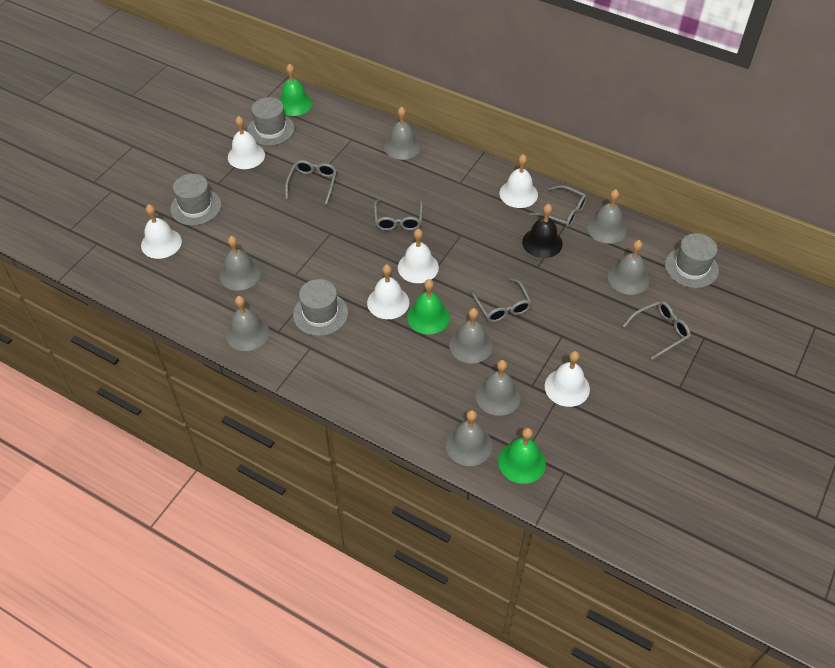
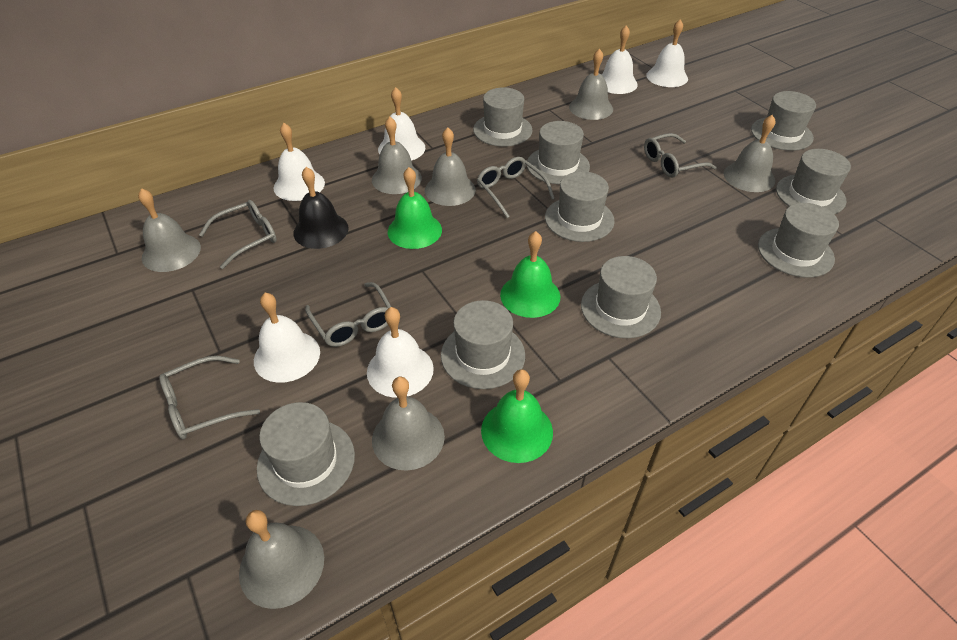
grey bell: 8 -> 7
grey hat: 4 -> 9

